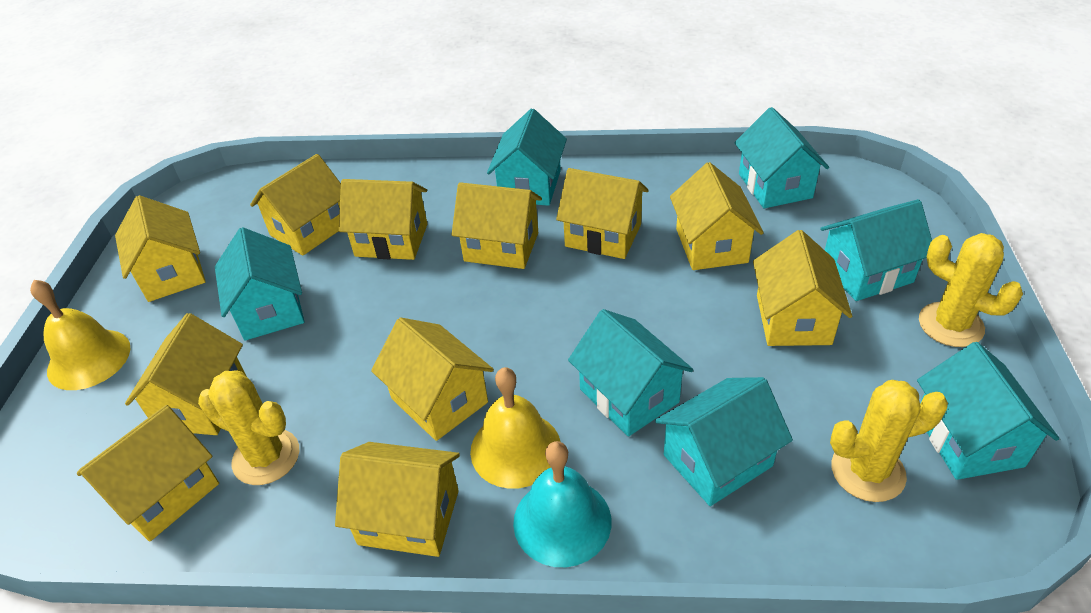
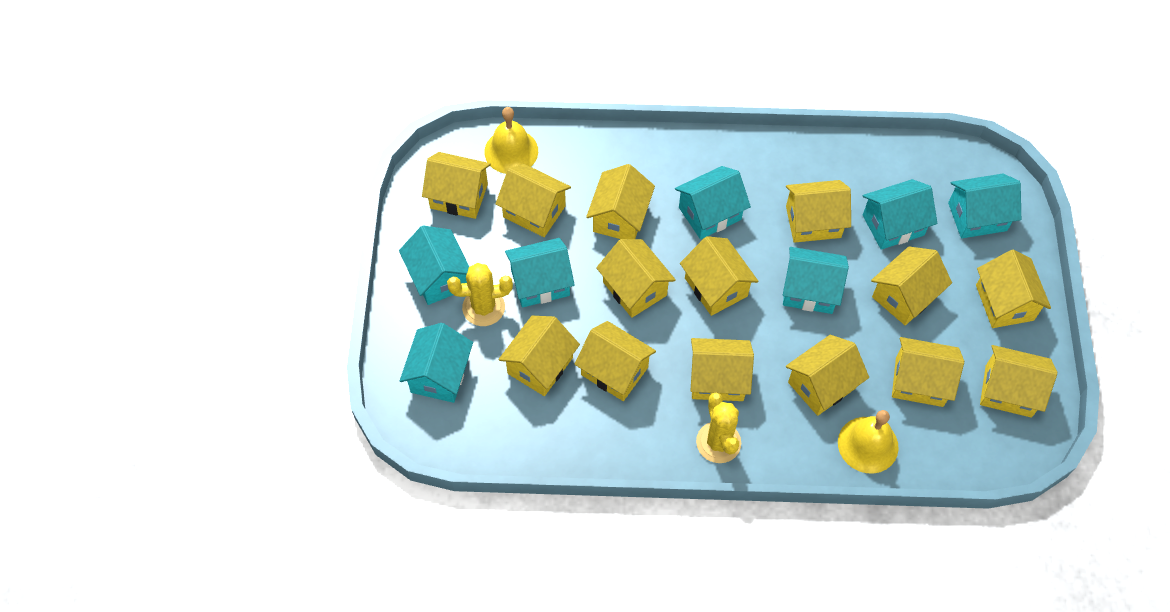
turquoise bell: 1 -> 0
yellow cactus: 3 -> 2
yellow house: 11 -> 14

